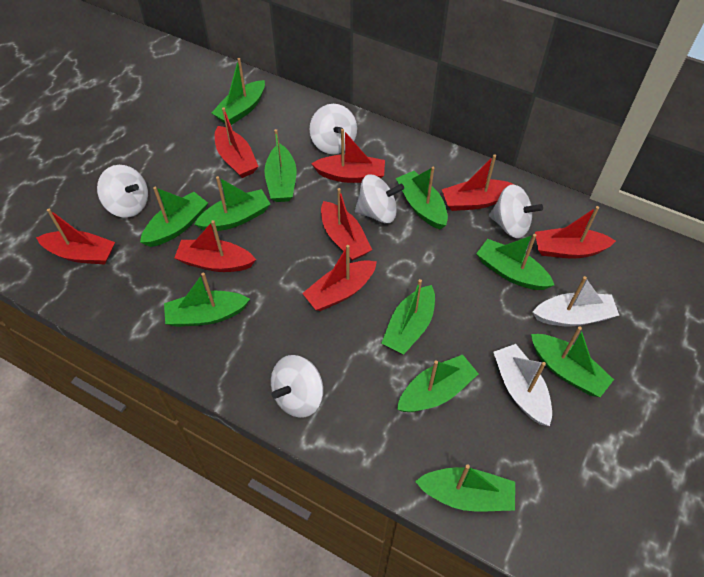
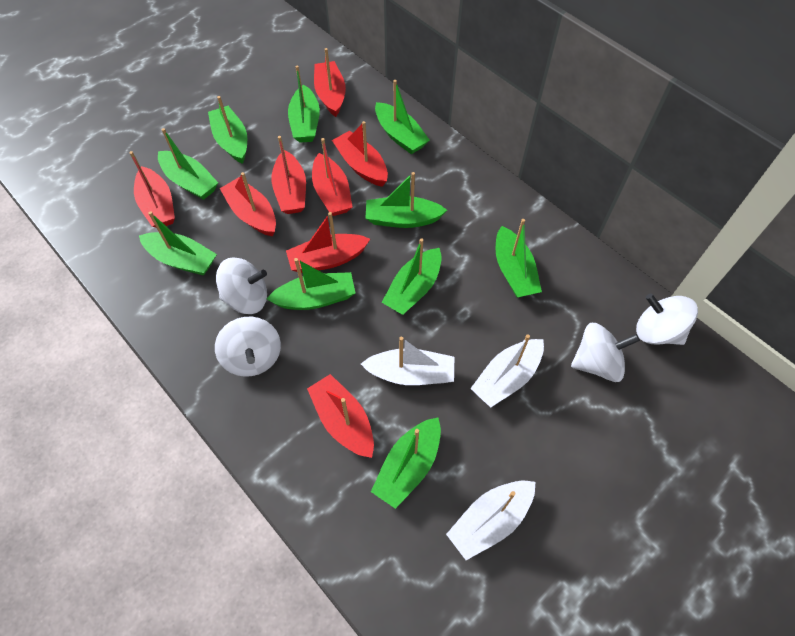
green boat: 11 -> 10
white boat: 2 -> 3
white spinning top: 5 -> 4

